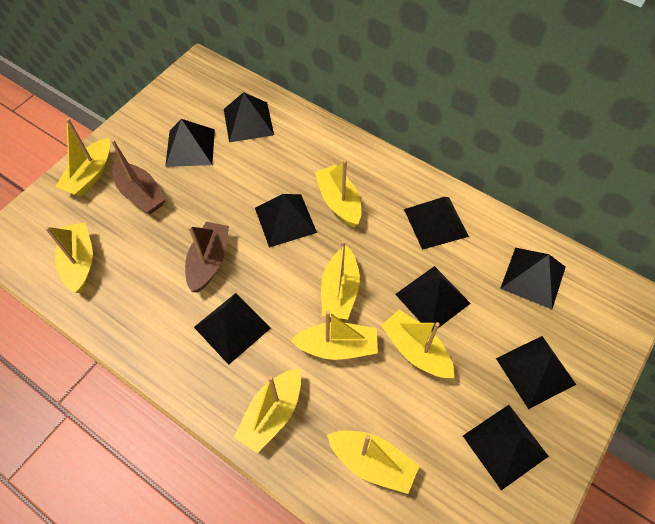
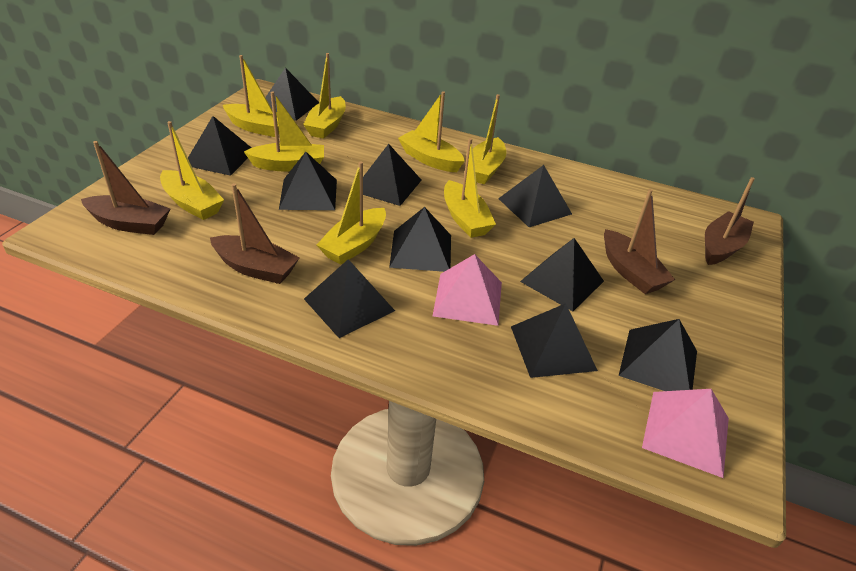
black pyramid: 9 -> 10
brown boat: 2 -> 4
pink pyramid: 0 -> 2

